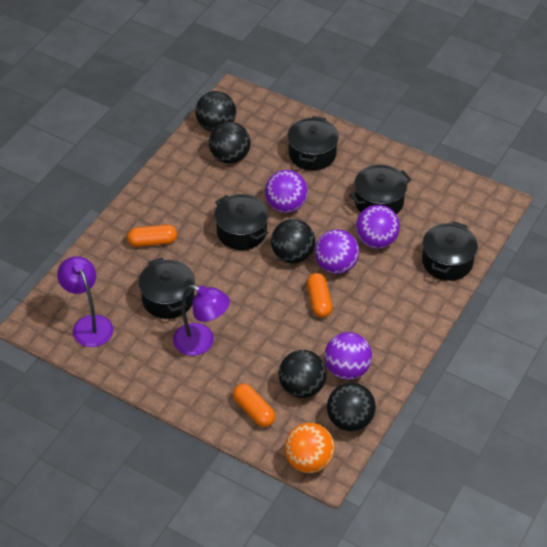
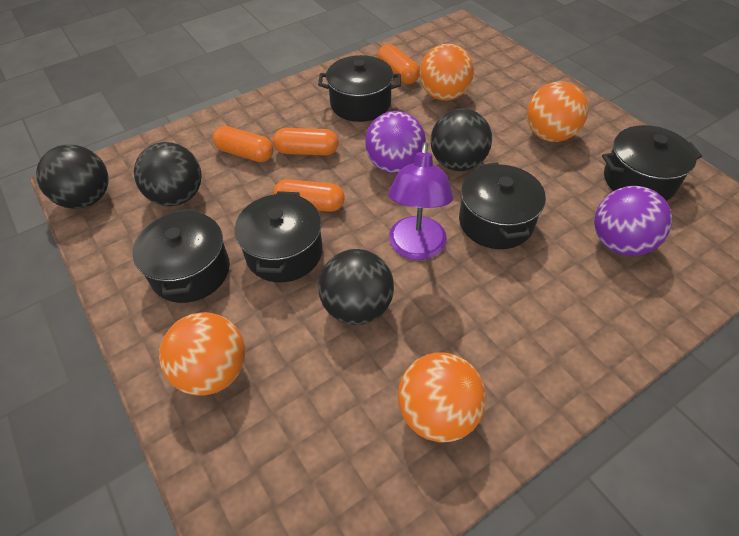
black ball: 5 -> 4
orange ball: 1 -> 4
orange capsule: 3 -> 4
purple ball: 4 -> 2
purple lamp: 2 -> 1

